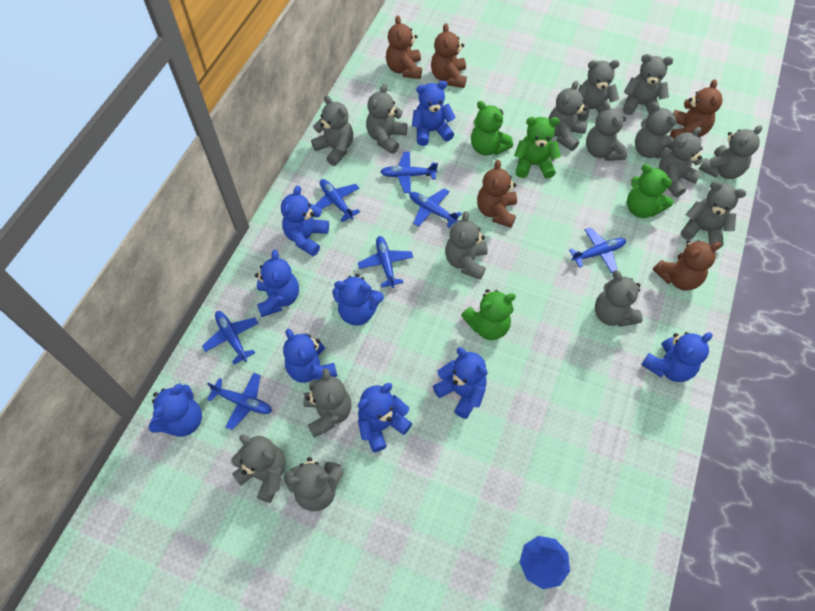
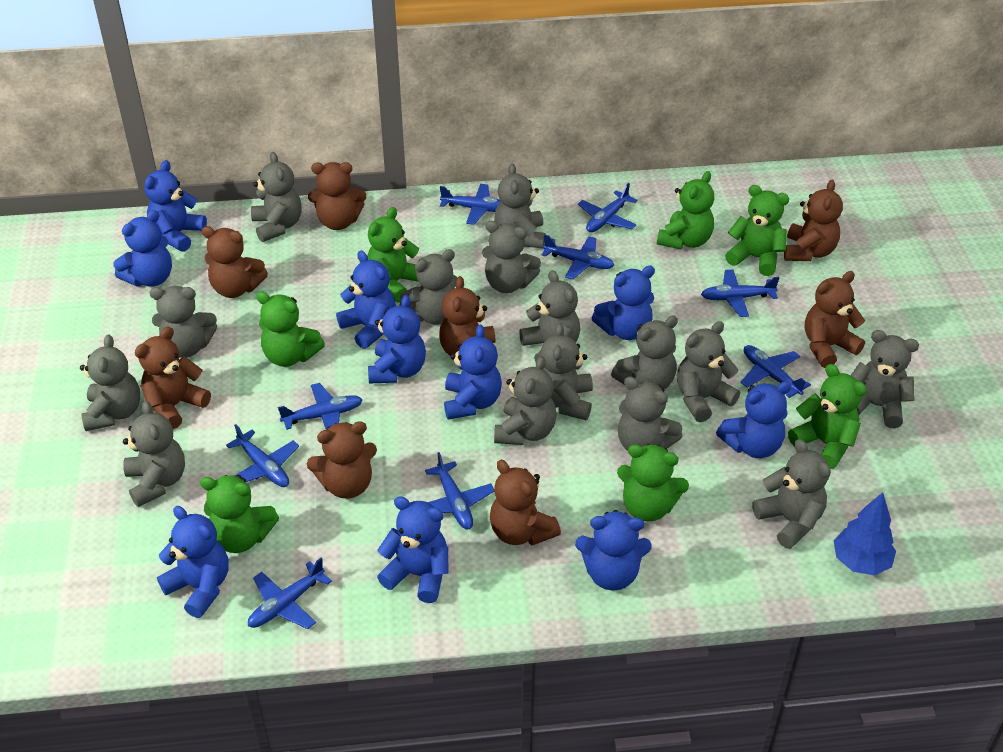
blue plane: 7 -> 9
blue teddy bear: 9 -> 10
brown teddy bear: 5 -> 8
green teddy bear: 4 -> 7

